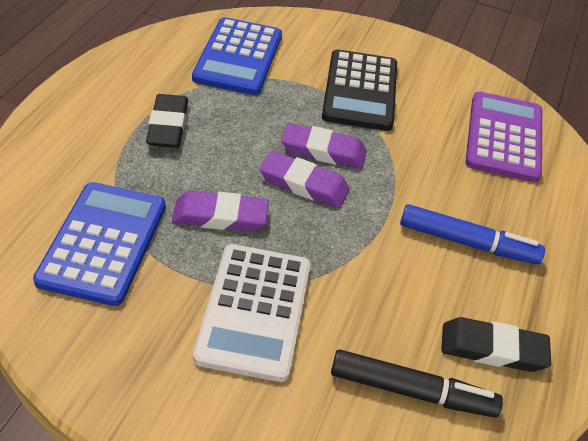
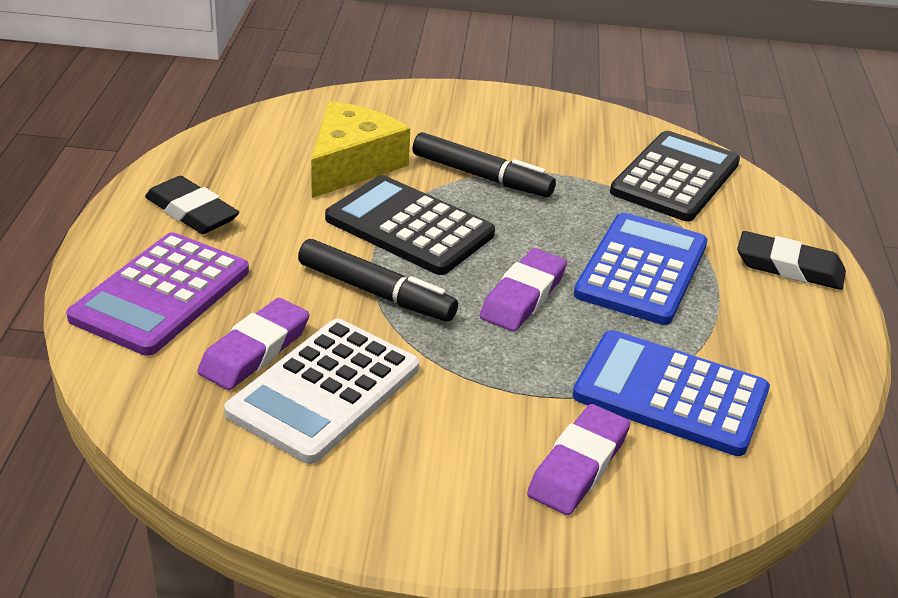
black calculator: 1 -> 2
black marker: 1 -> 2
blue marker: 1 -> 0
yellow cheese: 0 -> 1

